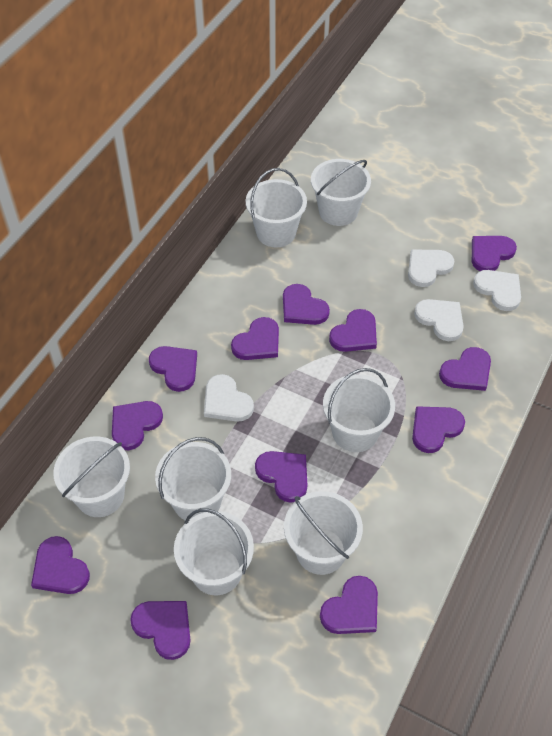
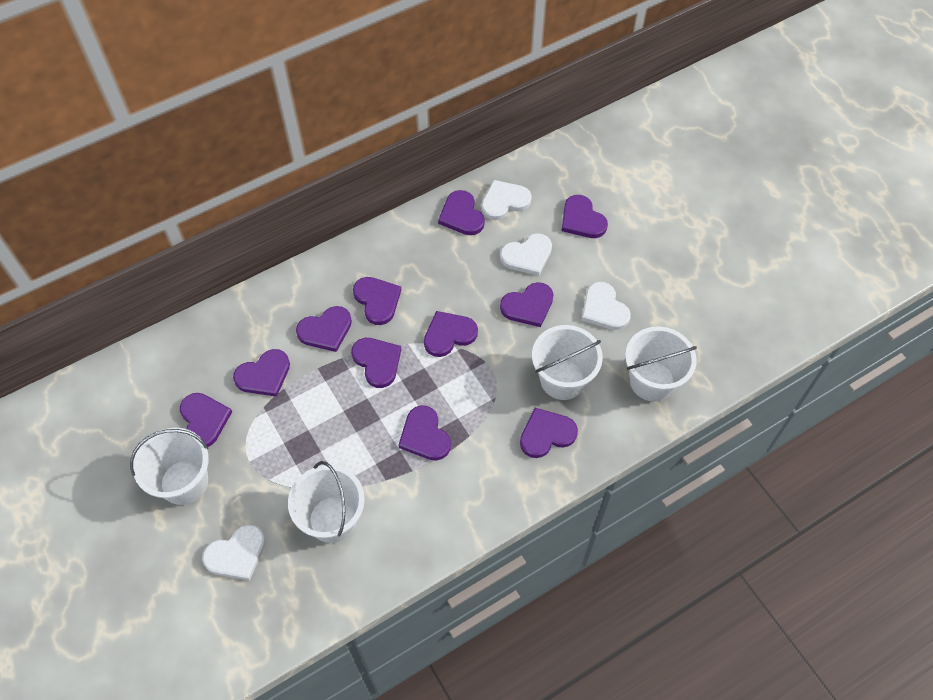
purple heart: 12 -> 11
white bucket: 7 -> 4

